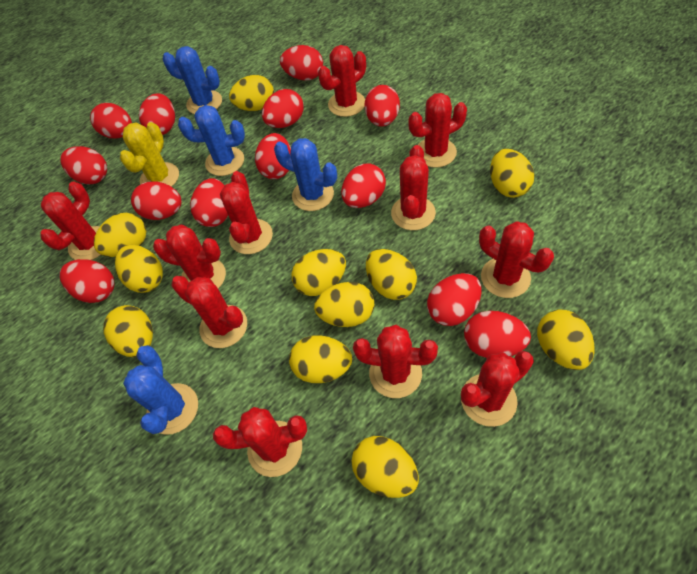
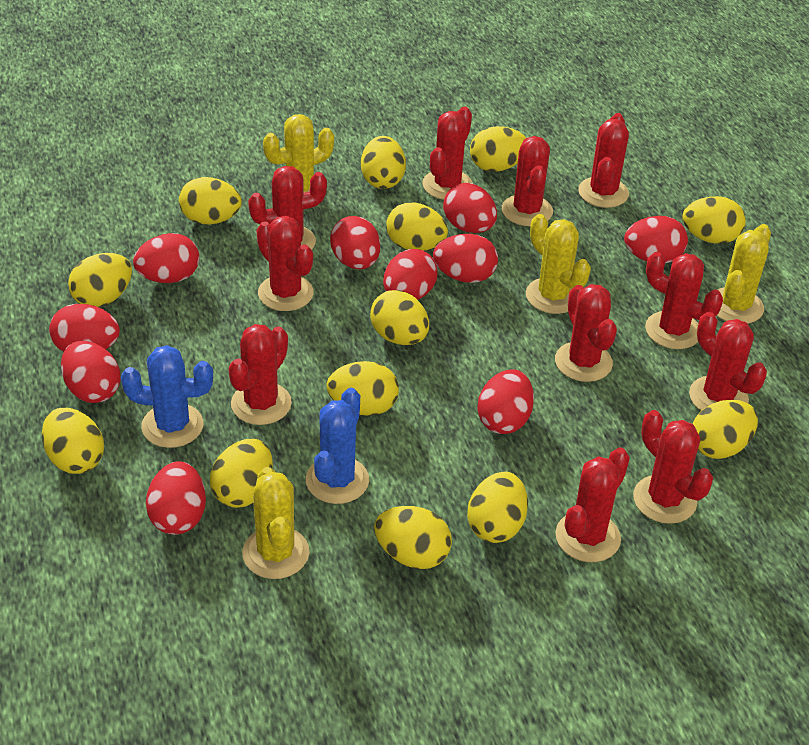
blue cactus: 4 -> 2
red egg: 13 -> 10
yellow cactus: 1 -> 4
yellow egg: 11 -> 13

